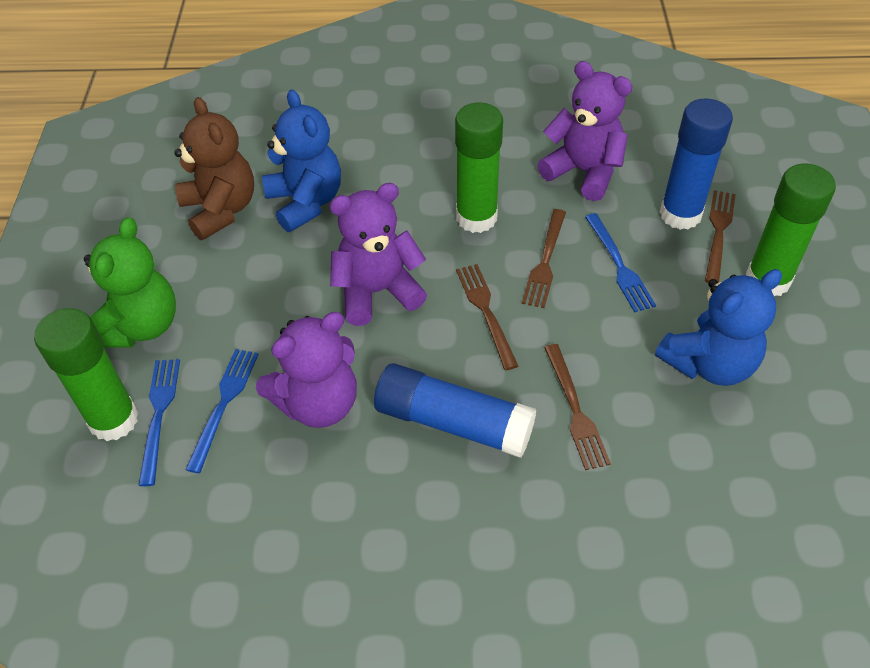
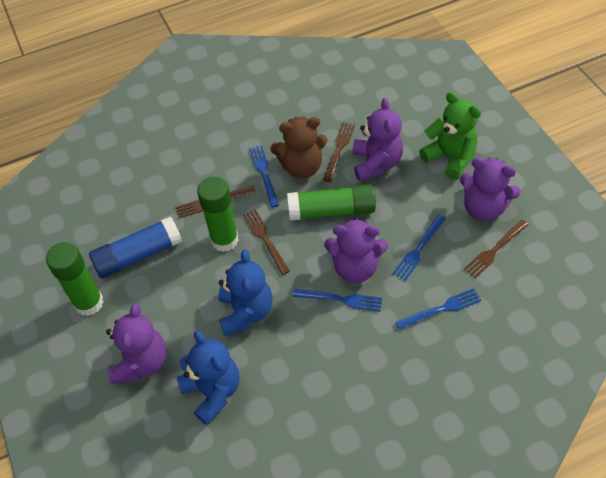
blue fork: 3 -> 4
blue glue stick: 2 -> 1
purple teddy bear: 3 -> 4

